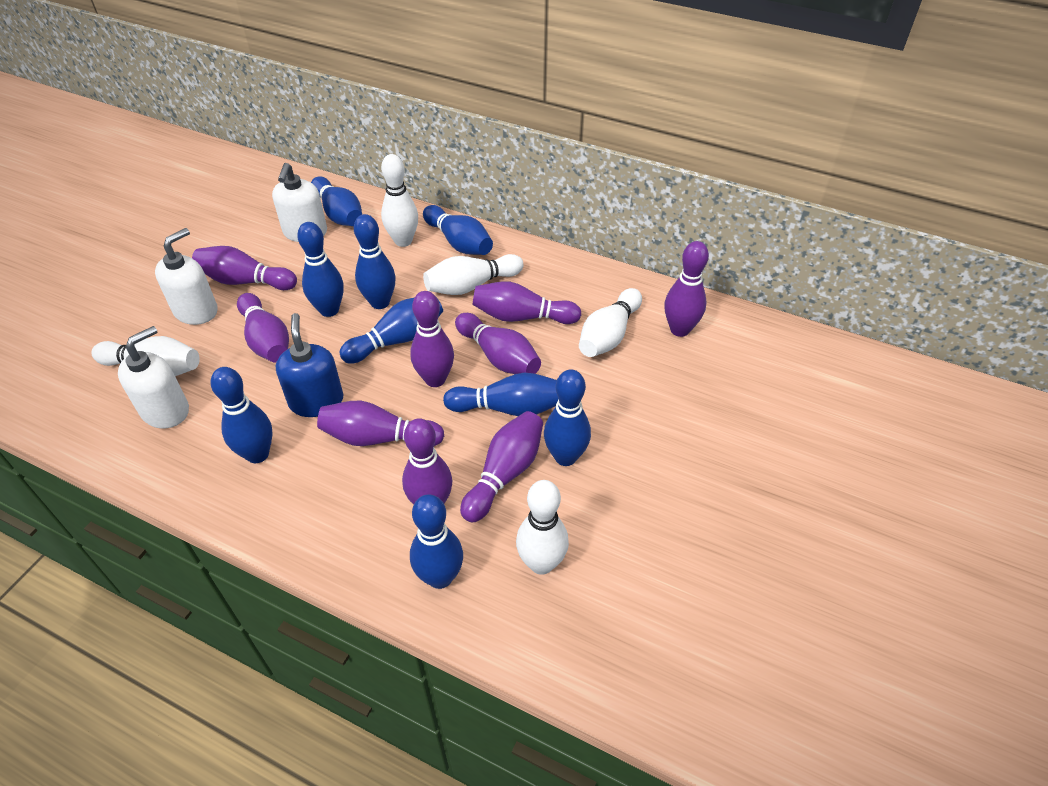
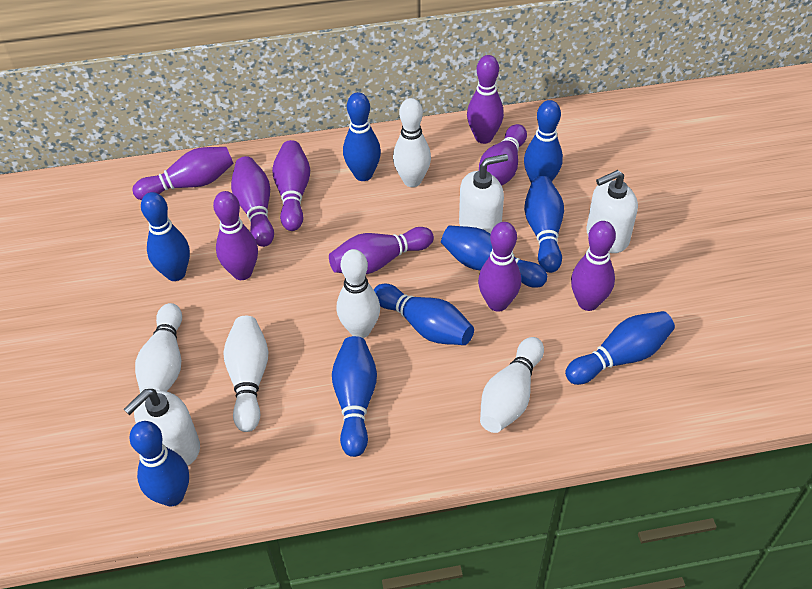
blue soap dispenser: 1 -> 0

